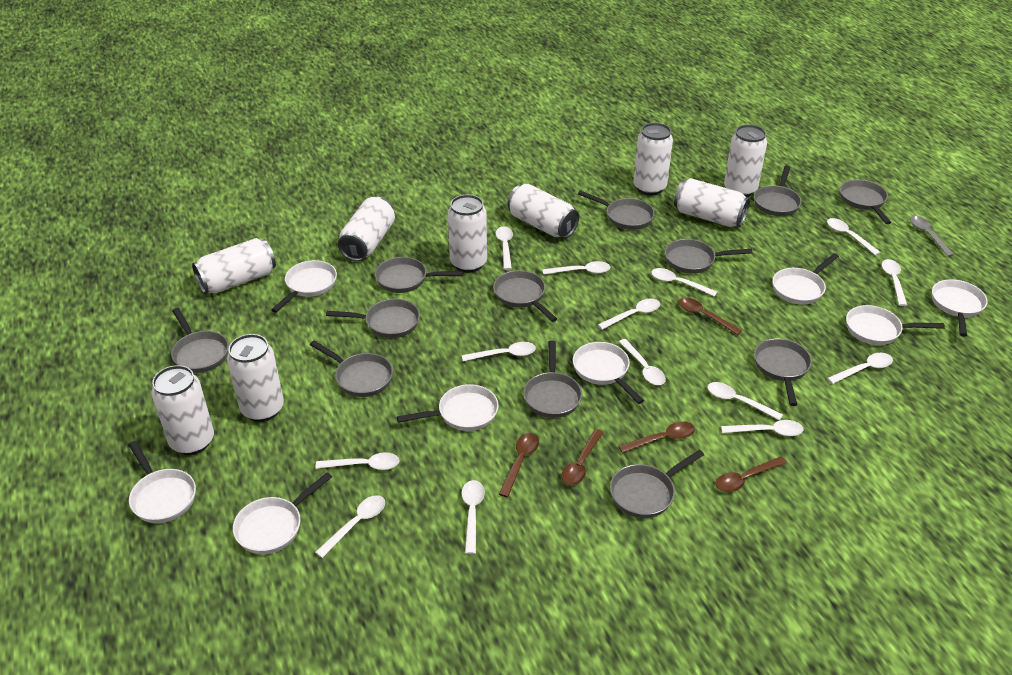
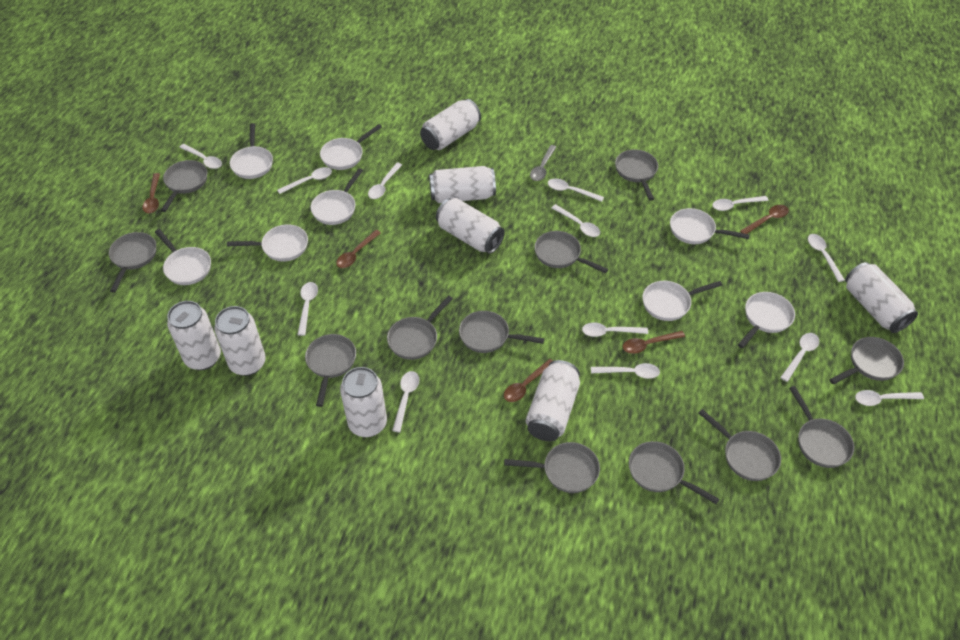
white can: 9 -> 8
white spoon: 14 -> 13

